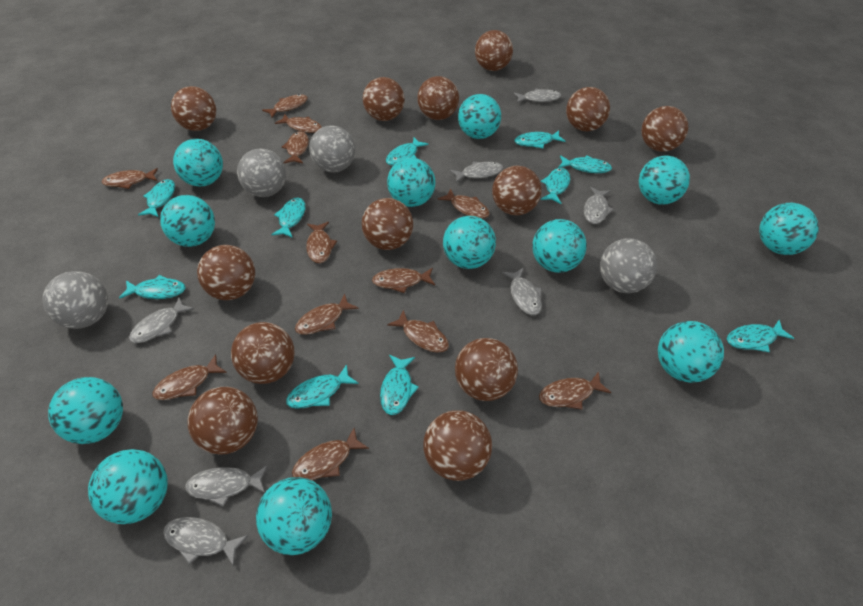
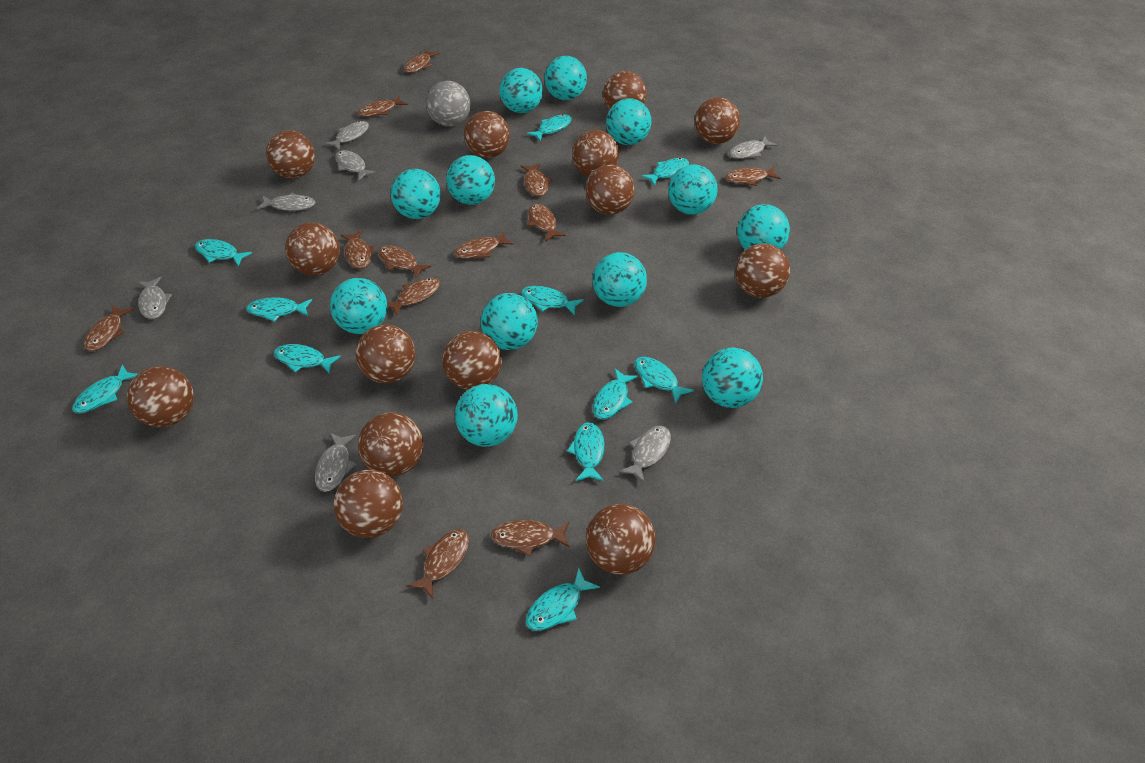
brown ball: 13 -> 14
grey ball: 4 -> 1
turquoise fish: 10 -> 11

